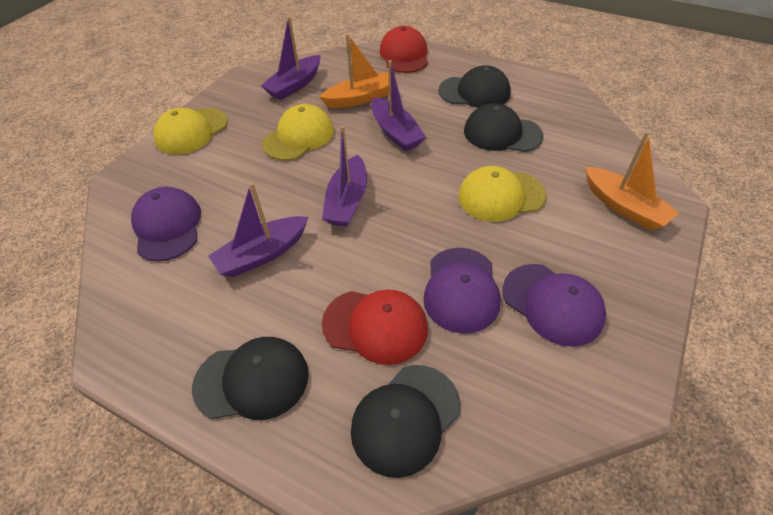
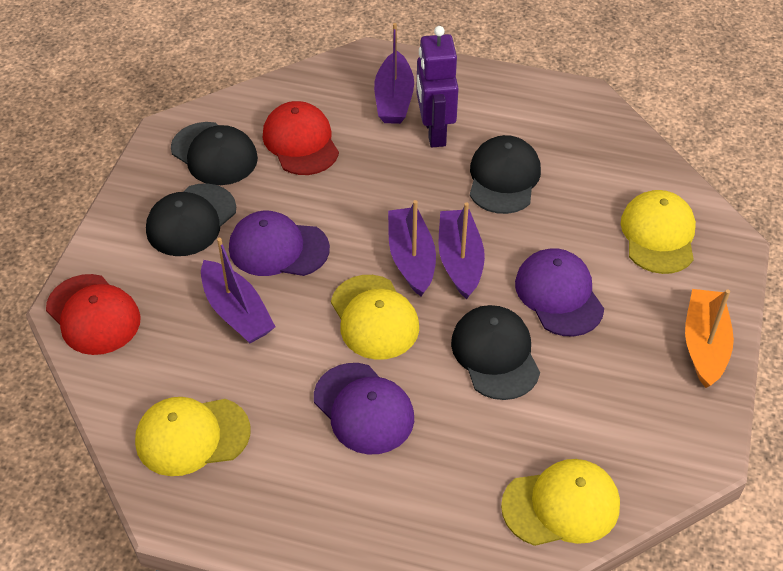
orange boat: 2 -> 1
purple robot: 0 -> 1
yellow cap: 3 -> 4

